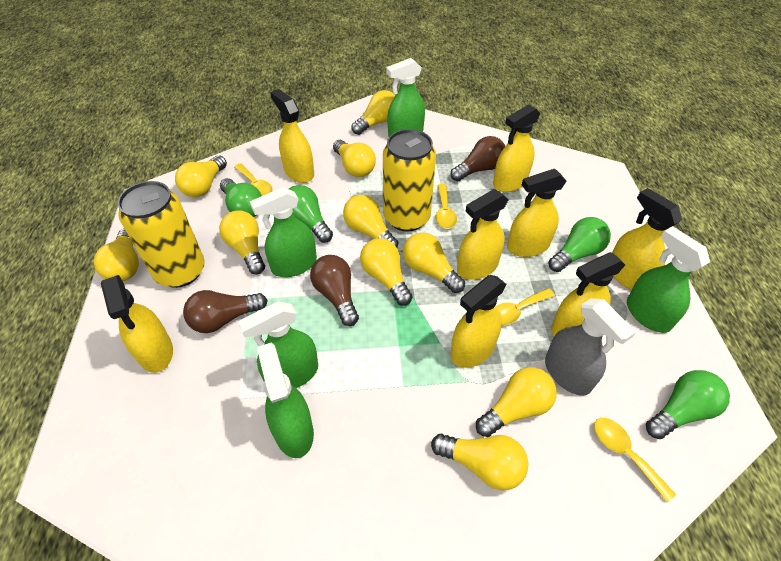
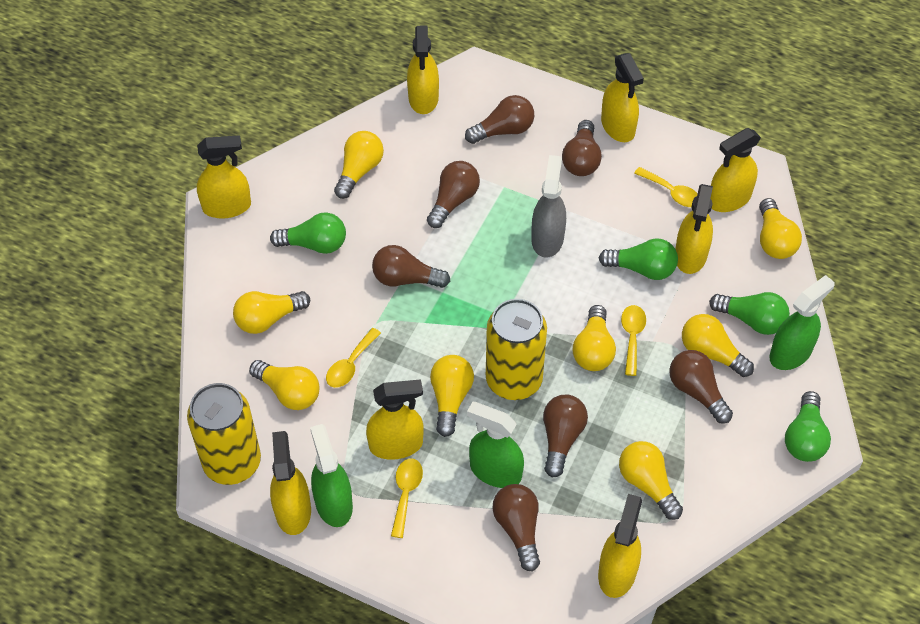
brown light bulb: 3 -> 7
green spray bottle: 5 -> 3
yellow light bulb: 10 -> 8

